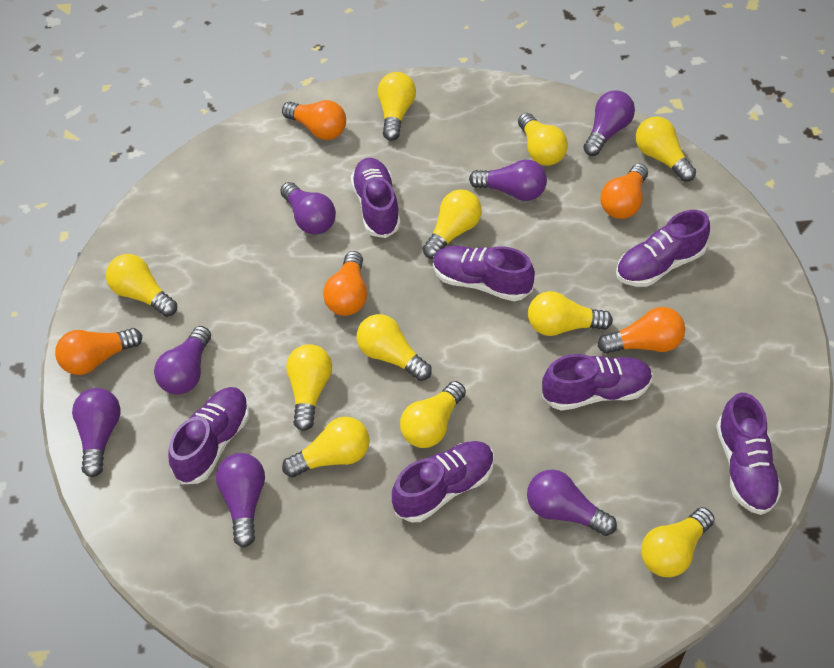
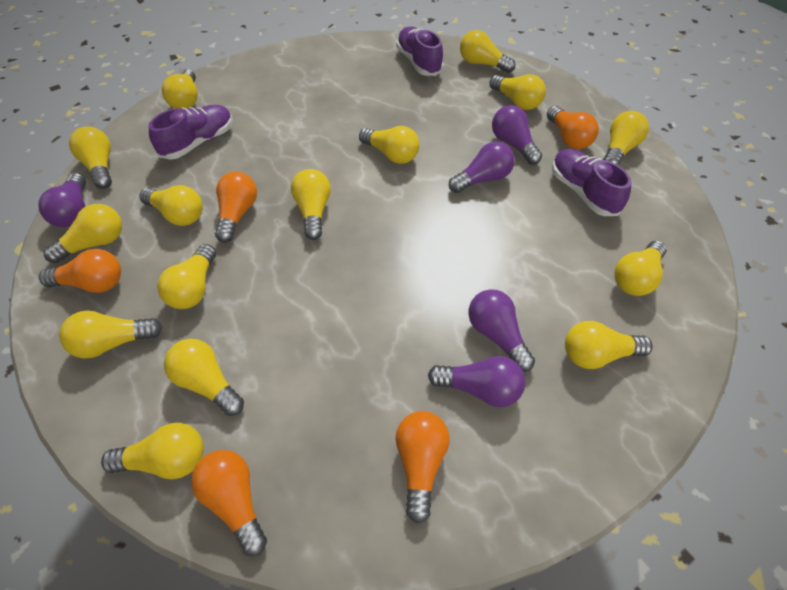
purple light bulb: 7 -> 5
purple shoe: 7 -> 3
yellow light bulb: 11 -> 15

